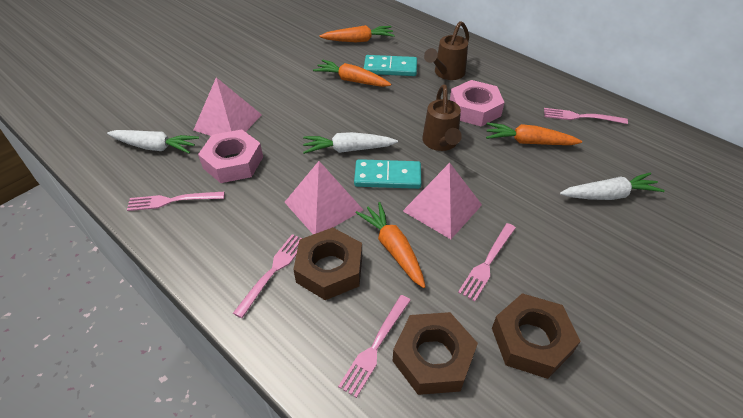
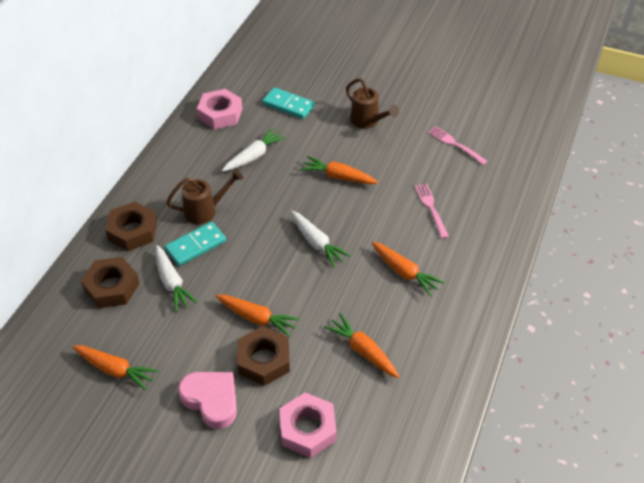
orange carrot: 4 -> 5
pink fork: 5 -> 2
pink heart: 0 -> 1
pink pyramid: 3 -> 0

